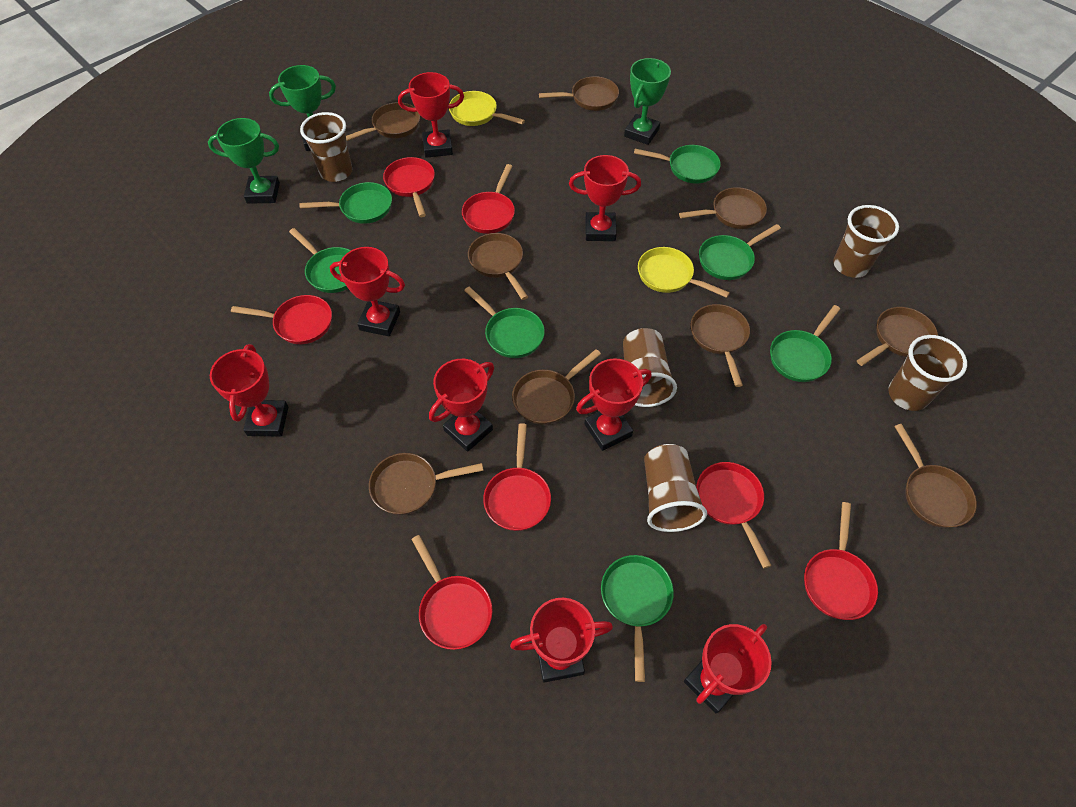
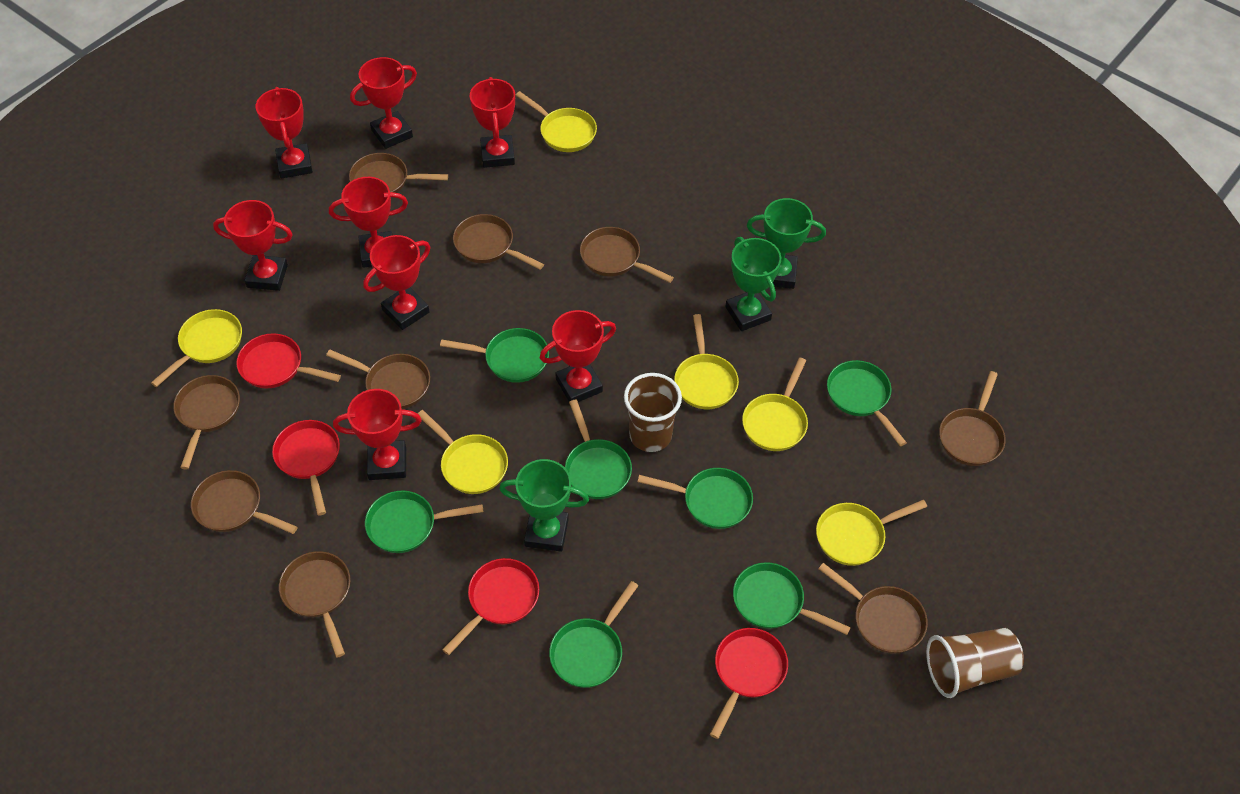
brown cup: 5 -> 2
red pan: 7 -> 4
yellow pan: 2 -> 6

